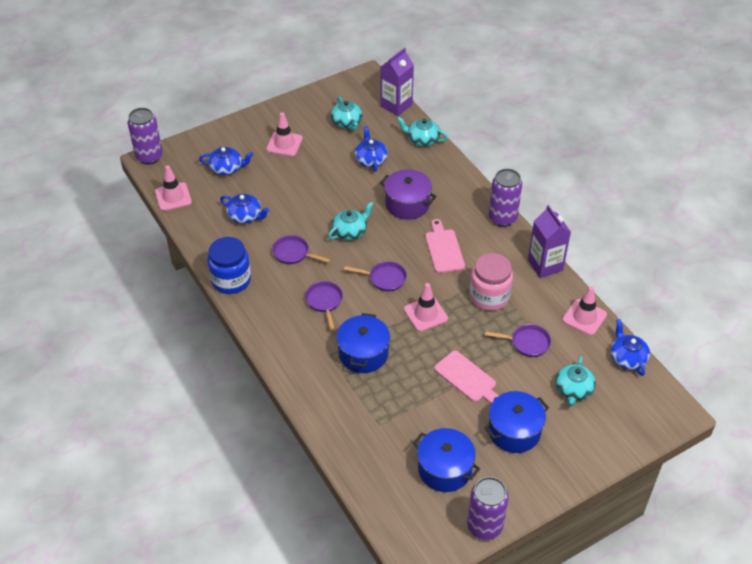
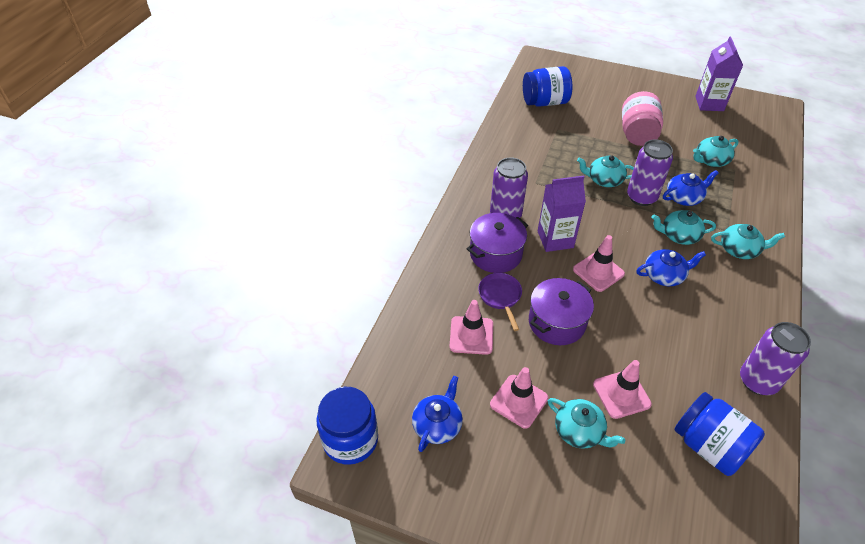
blue jar: 1 -> 3
blue pot: 3 -> 0
blue teapot: 4 -> 3
pink cutting board: 2 -> 0
purple pan: 4 -> 1
purple pot: 1 -> 2
turquoise teapot: 4 -> 5

